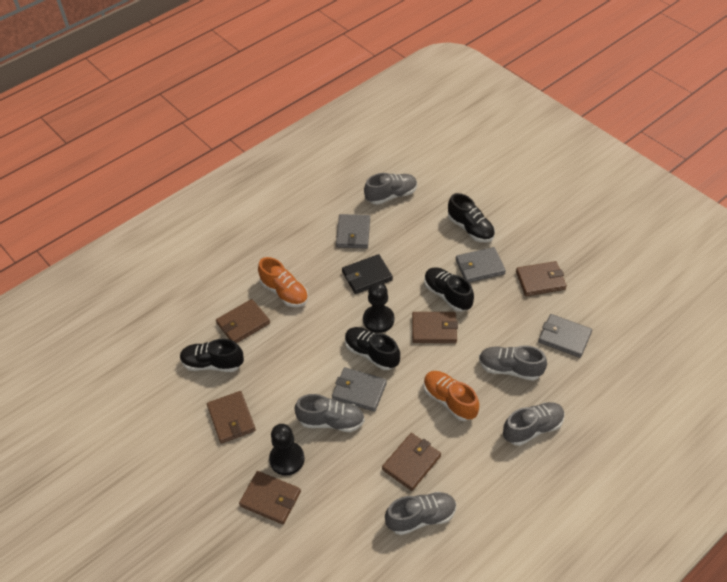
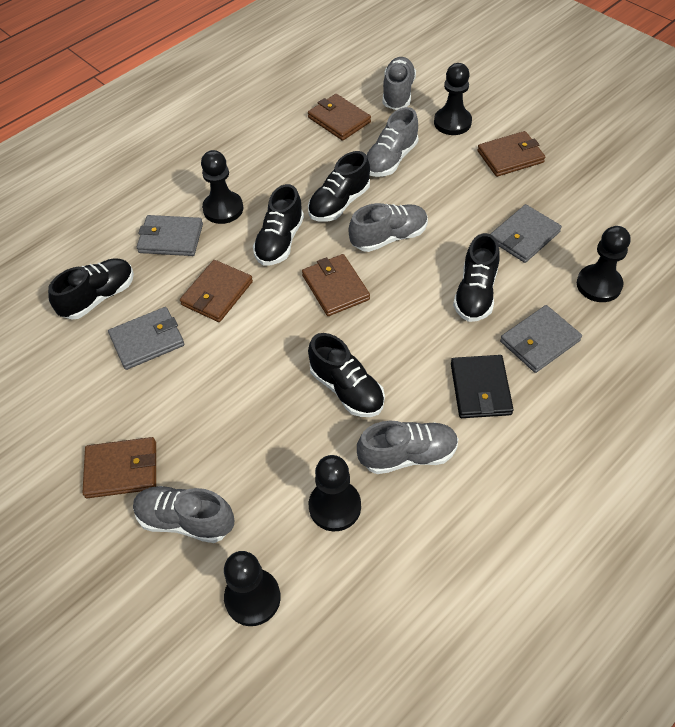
black pawn: 2 -> 5
black shoe: 4 -> 5
brown wallet: 6 -> 5
orange shoe: 2 -> 0

